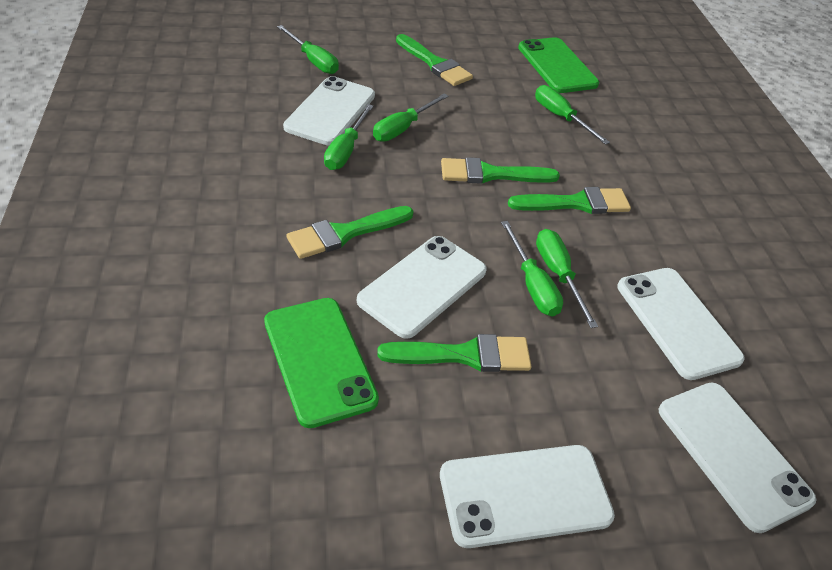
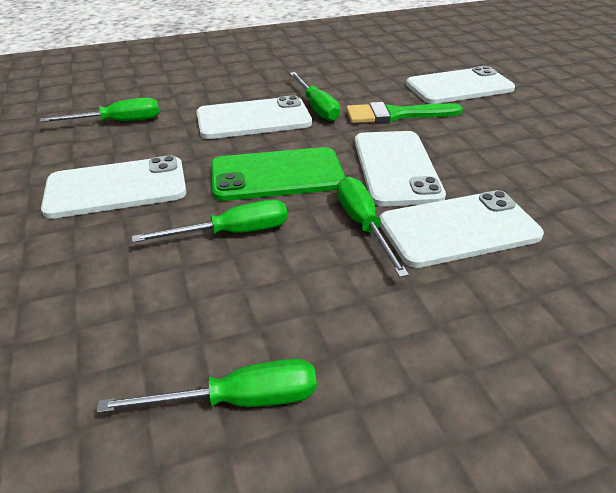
green brush: 5 -> 1
green phone: 2 -> 1
green screwdriver: 6 -> 5

